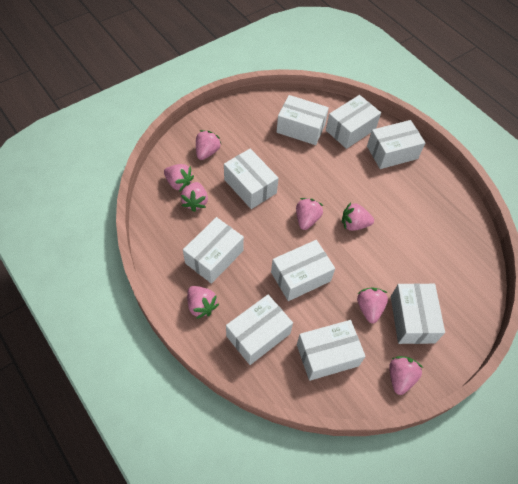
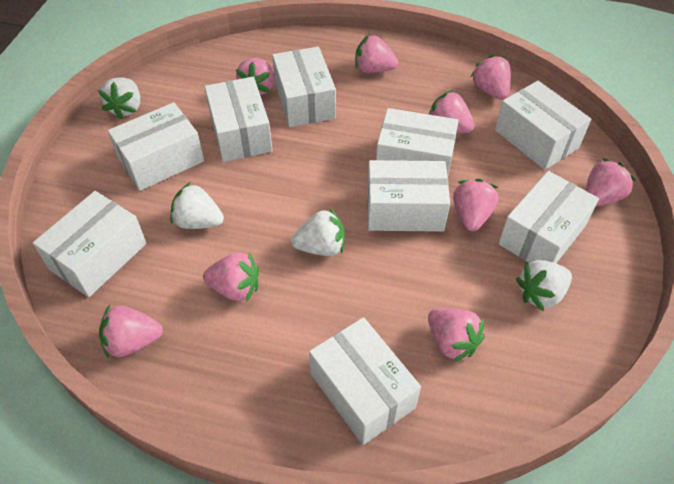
pink strawberry: 8 -> 9
white strawberry: 0 -> 4

